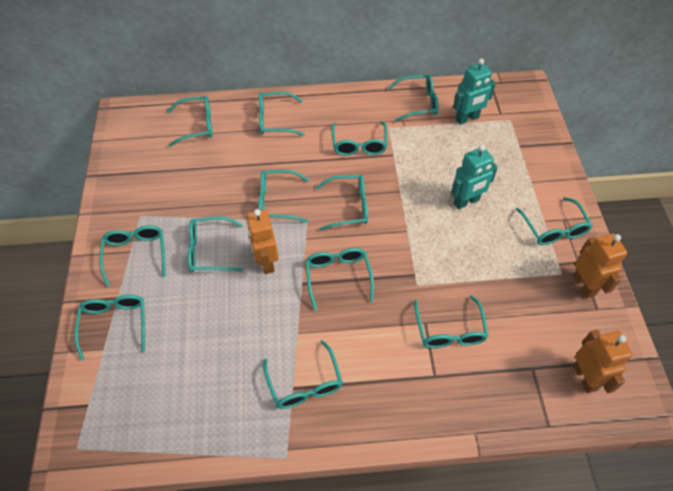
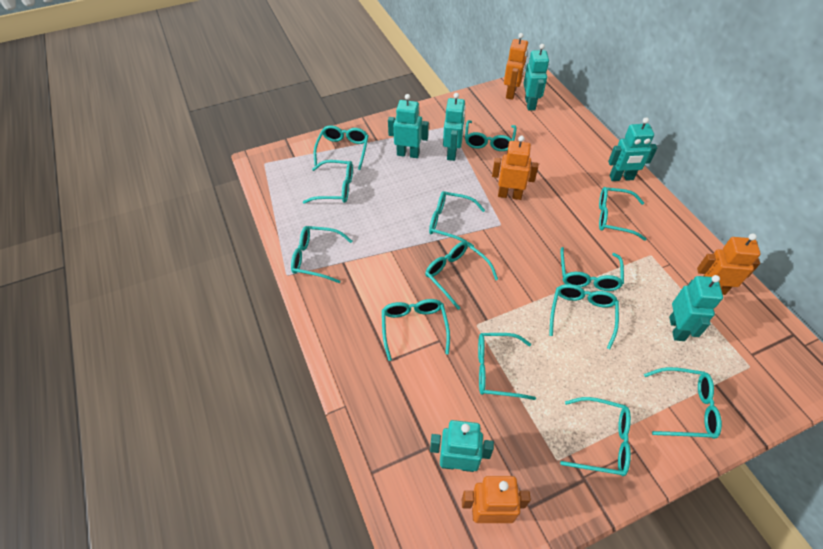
orange robot: 3 -> 4
turquoise robot: 2 -> 6

